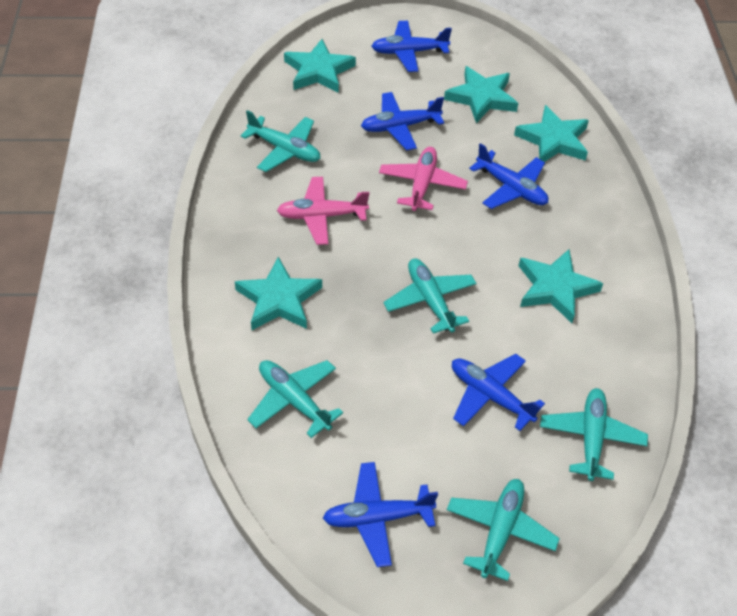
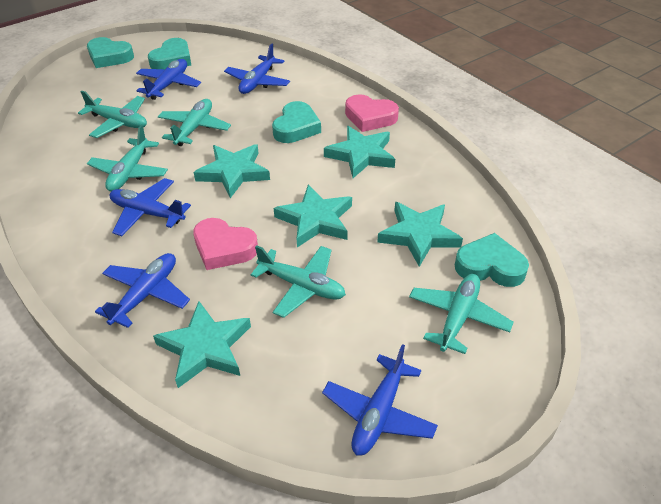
pink heart: 0 -> 2
pink plane: 2 -> 0
turquoise heart: 0 -> 4

